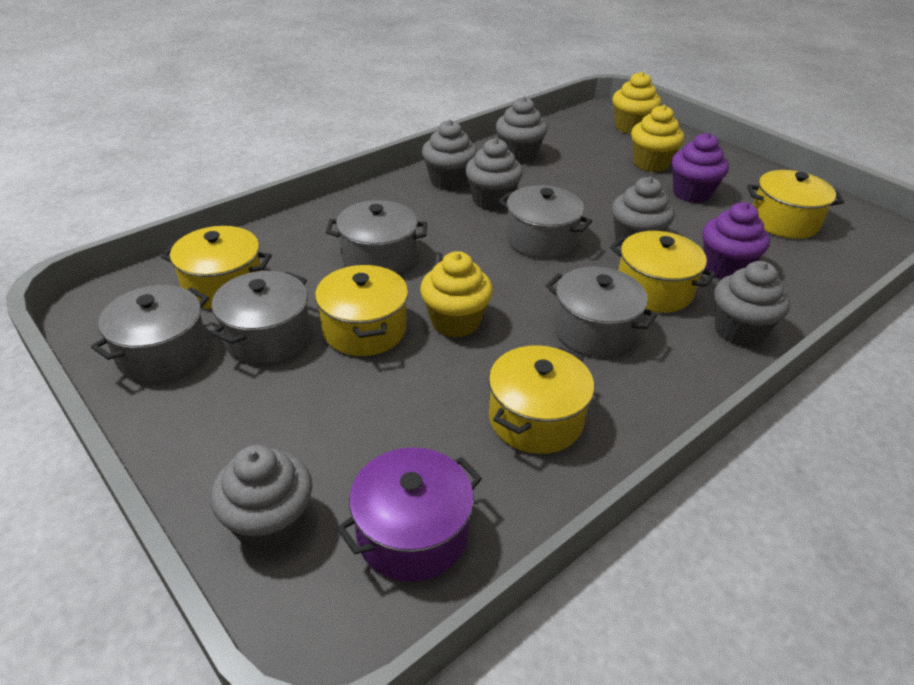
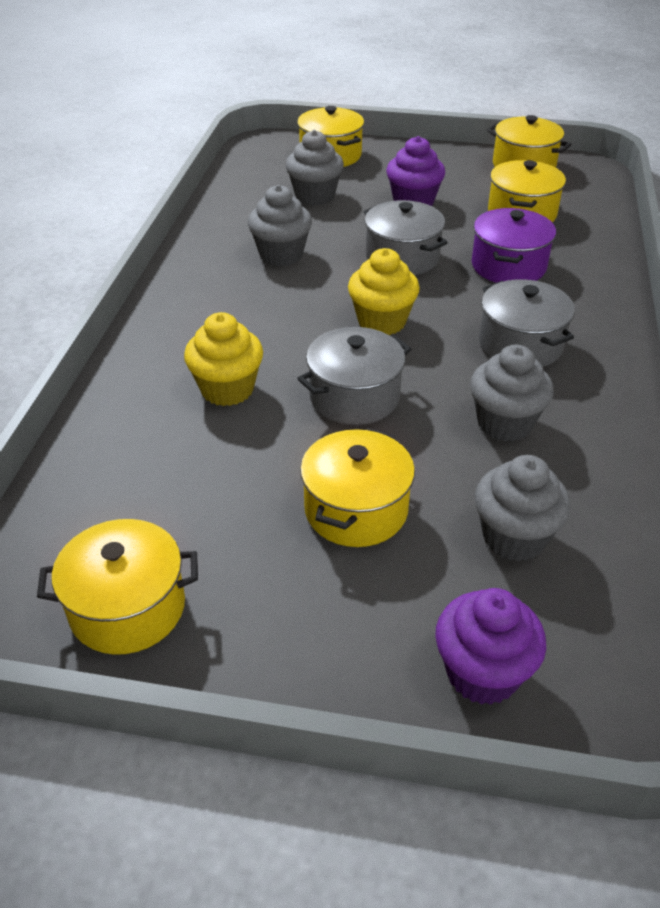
grey cupcake: 6 -> 4
grey pot: 5 -> 3
yellow cupcake: 3 -> 2

